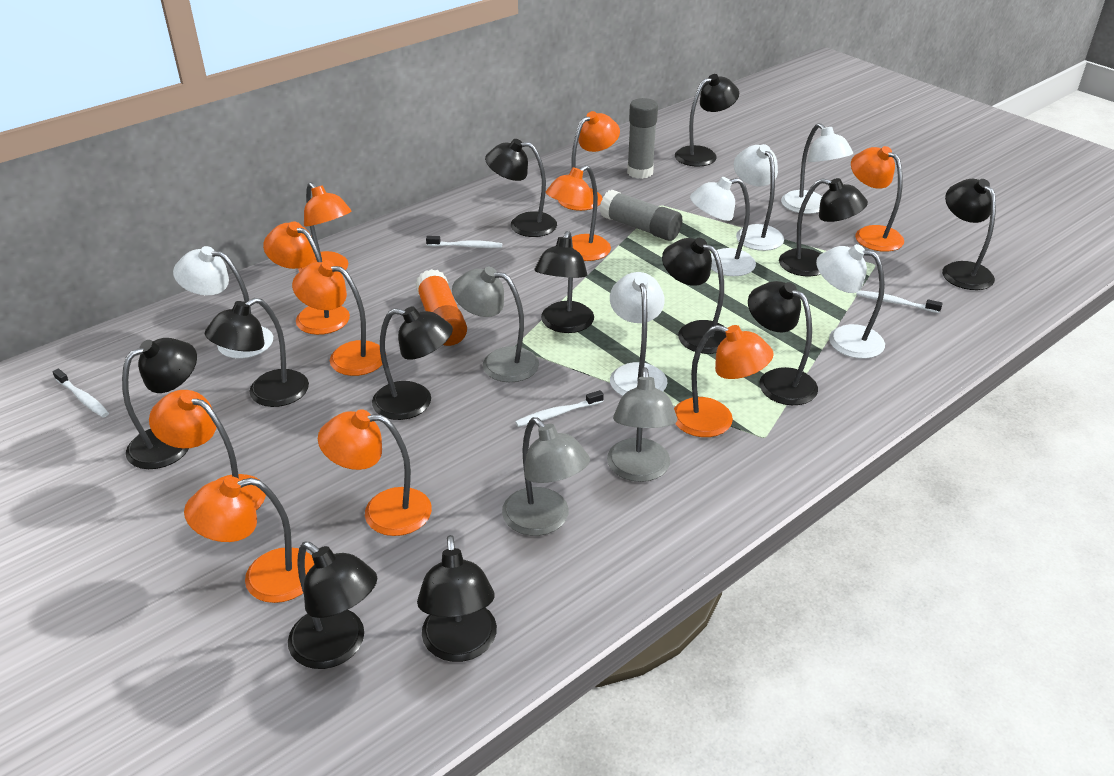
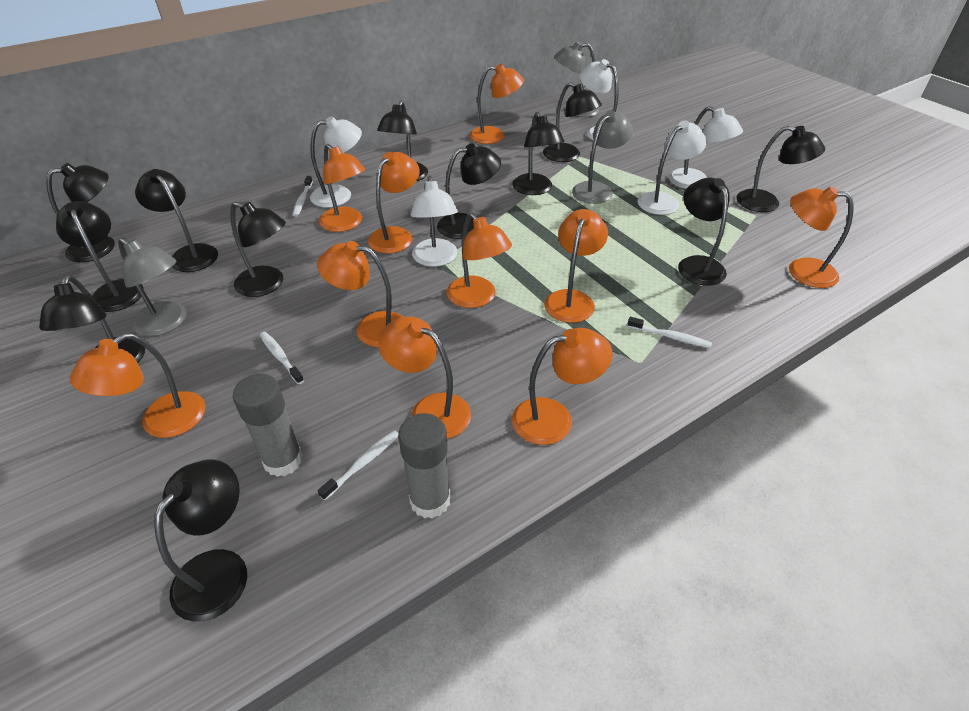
orange glue stick: 1 -> 0
white lamp: 6 -> 5

